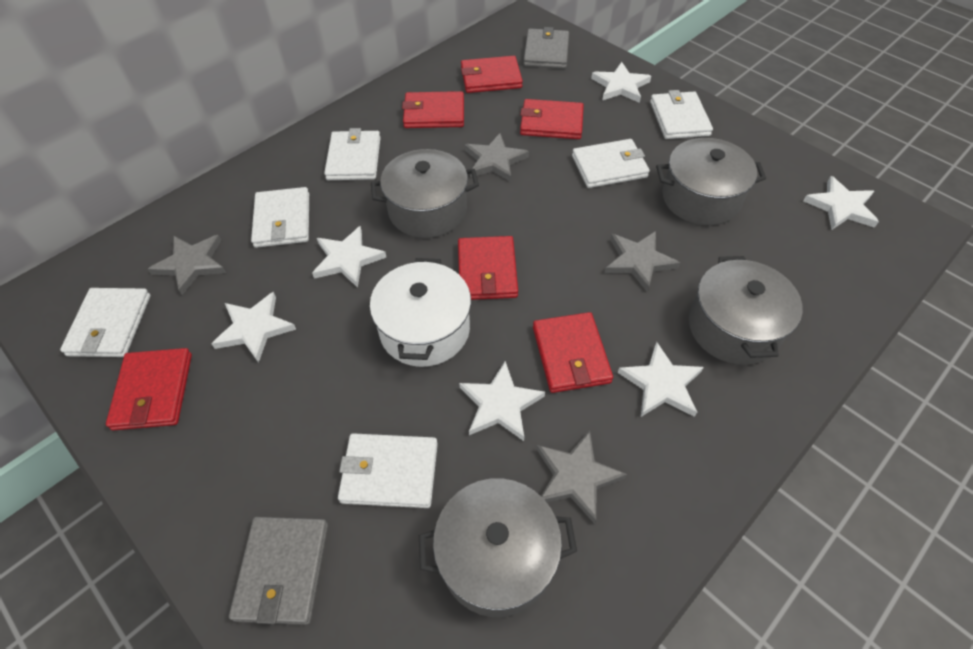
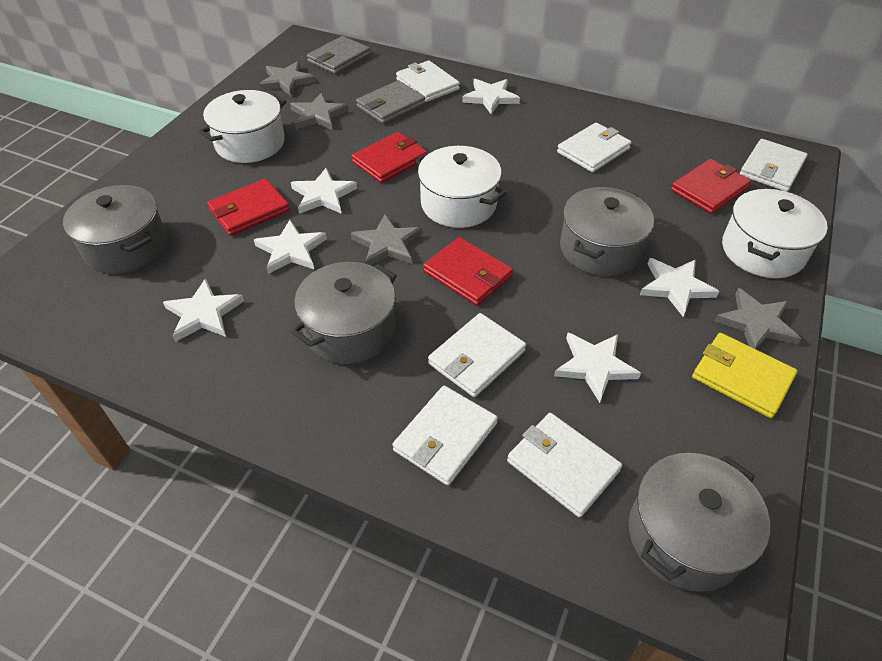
red wallet: 6 -> 4
white pot: 1 -> 3
yellow wallet: 0 -> 1

